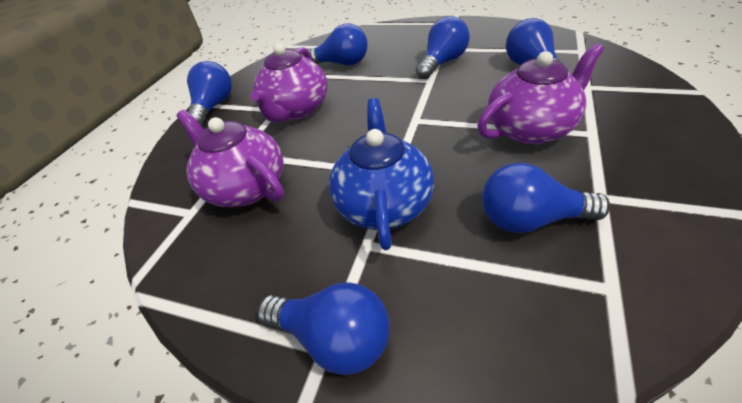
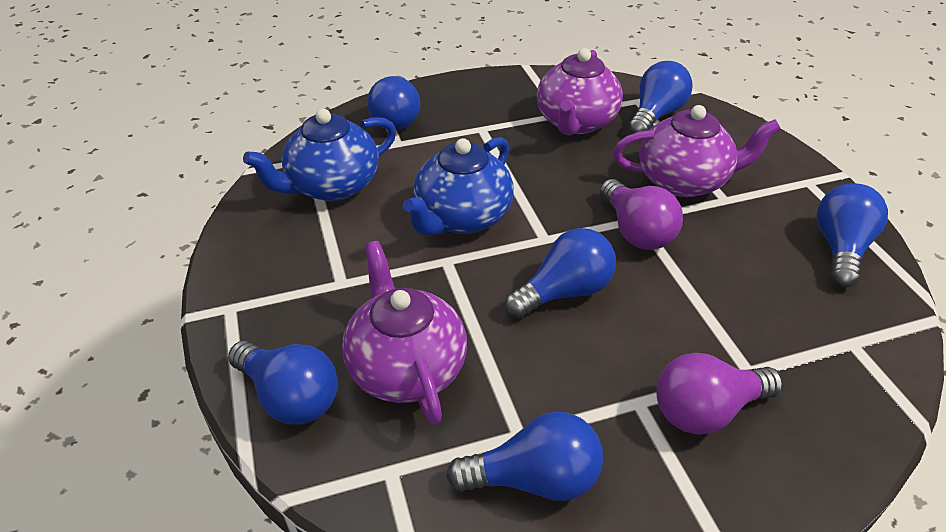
blue teapot: 1 -> 2
purple light bulb: 0 -> 2

